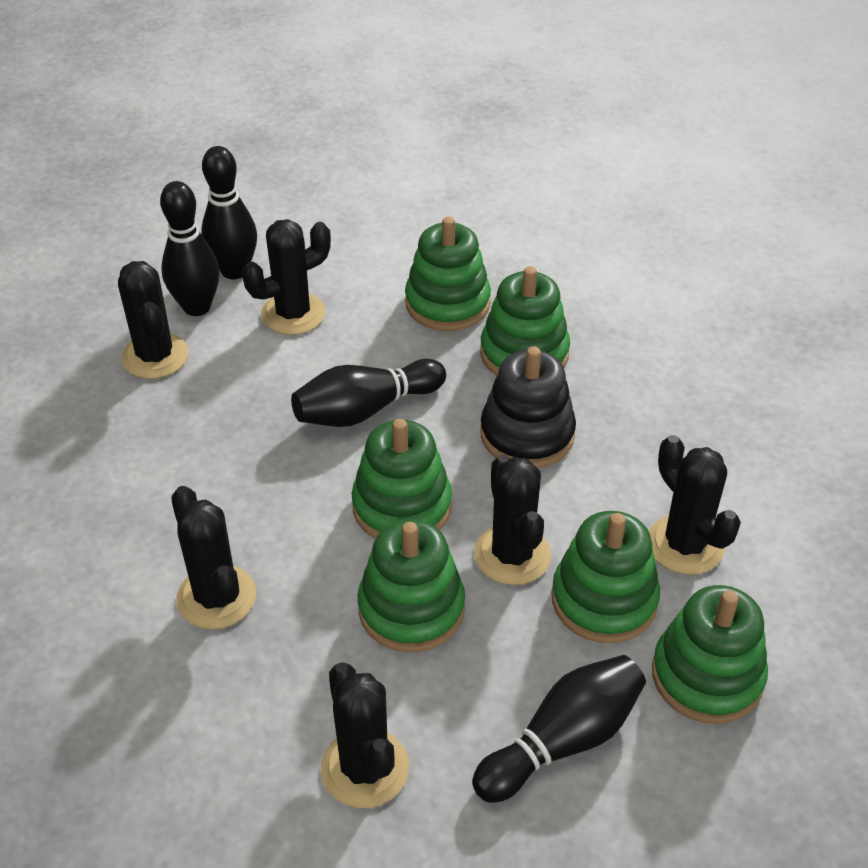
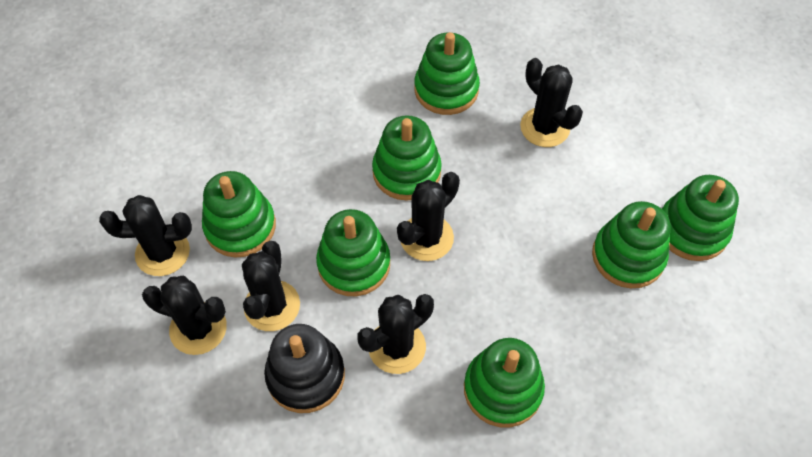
black bowling pin: 4 -> 0
green stacking toy: 6 -> 7

